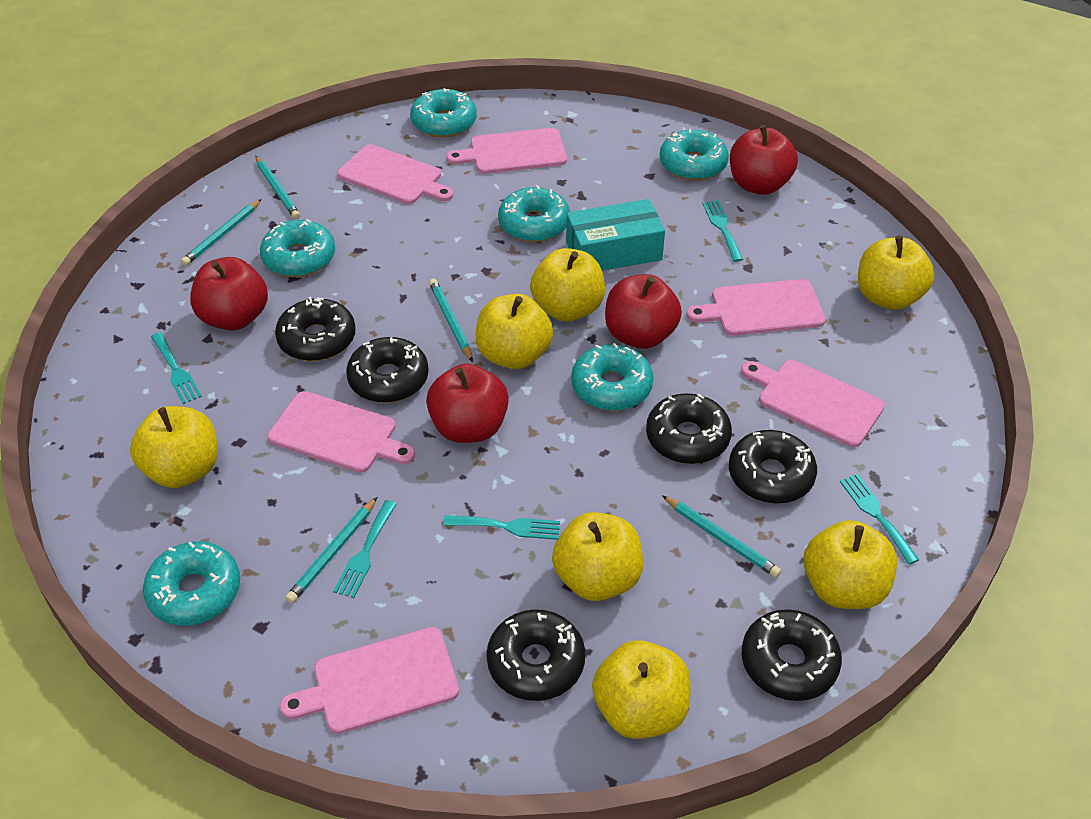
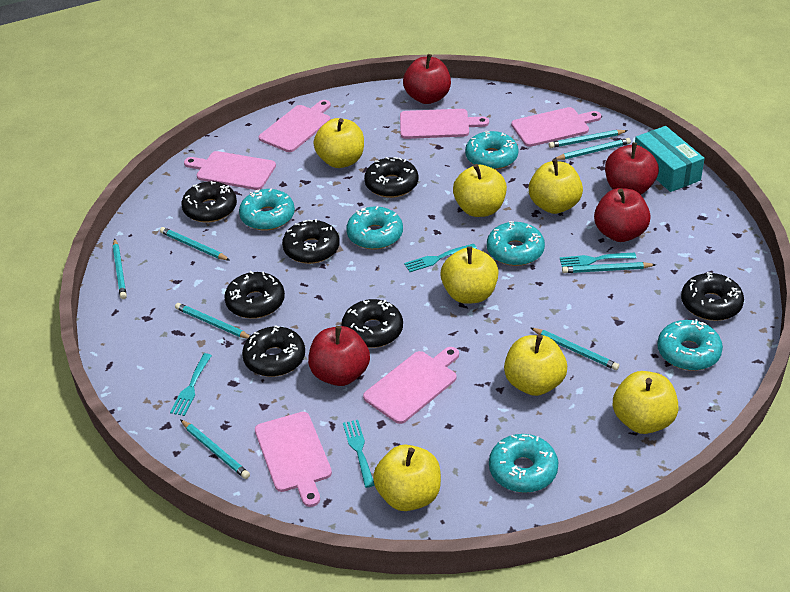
black donut: 6 -> 7
turquoise fork: 5 -> 4
turquoise pencil: 5 -> 8

